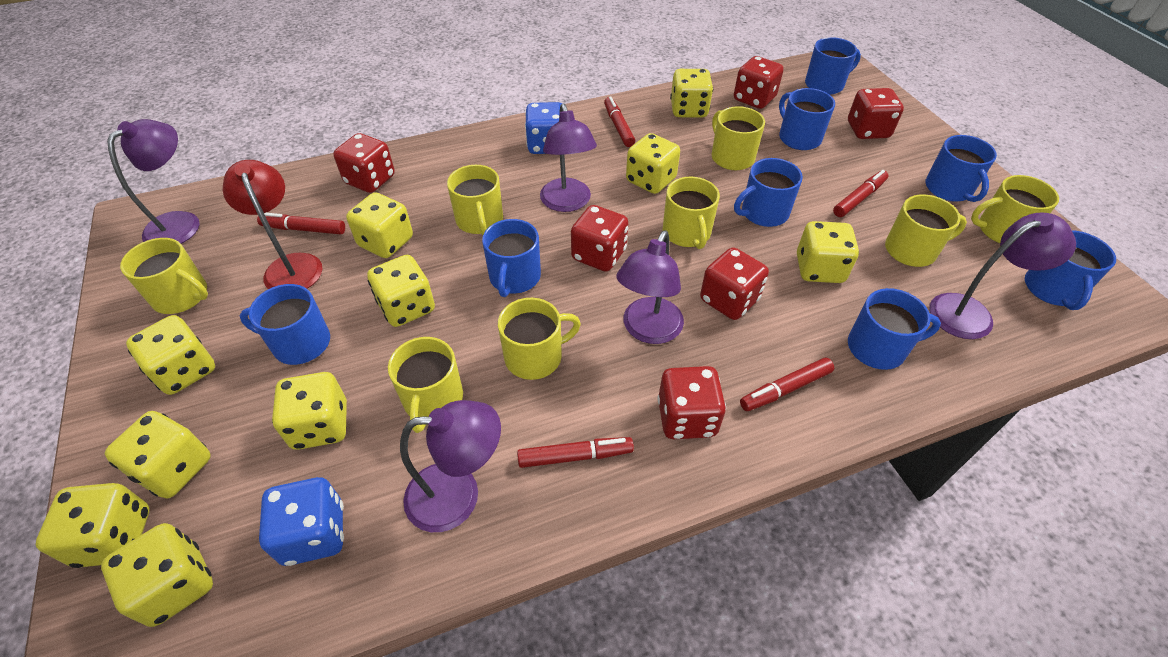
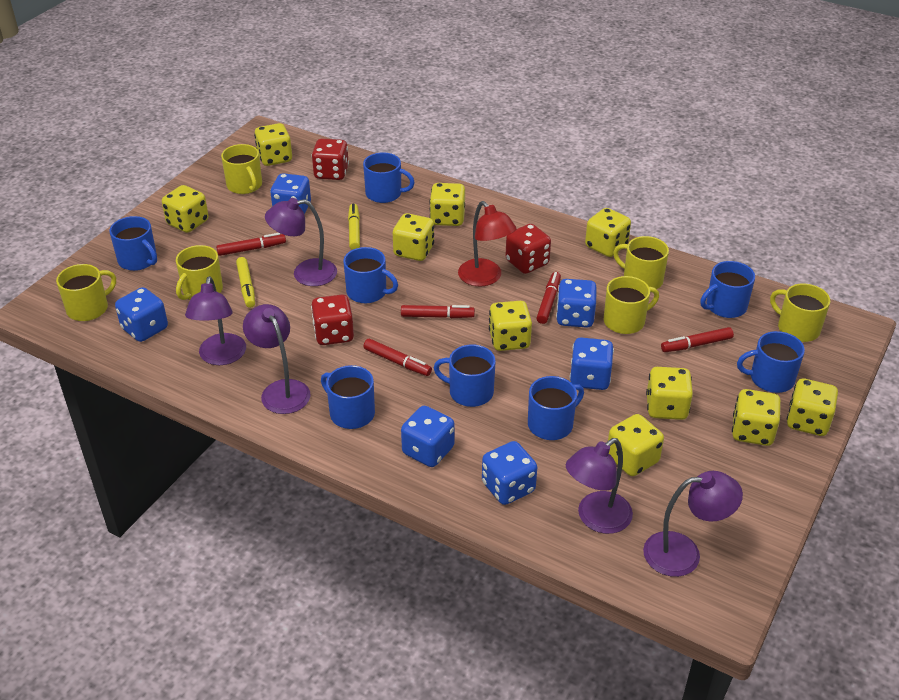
blue dice: 2 -> 6
red dice: 6 -> 3
yellow marker: 0 -> 2
yellow mug: 8 -> 6

